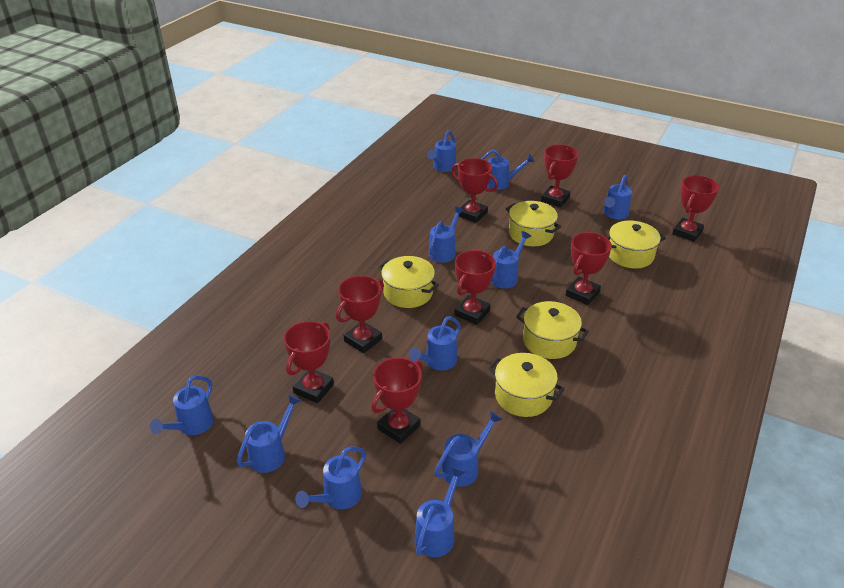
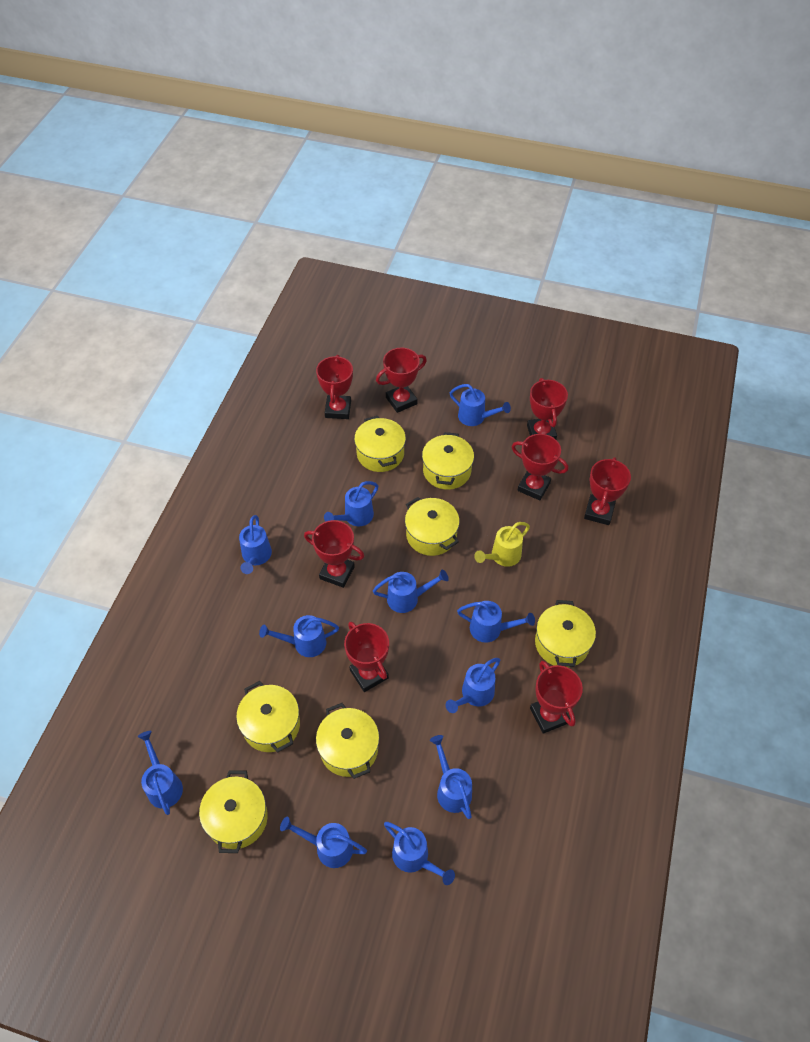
yellow pot: 5 -> 7
yellow watering can: 0 -> 1

